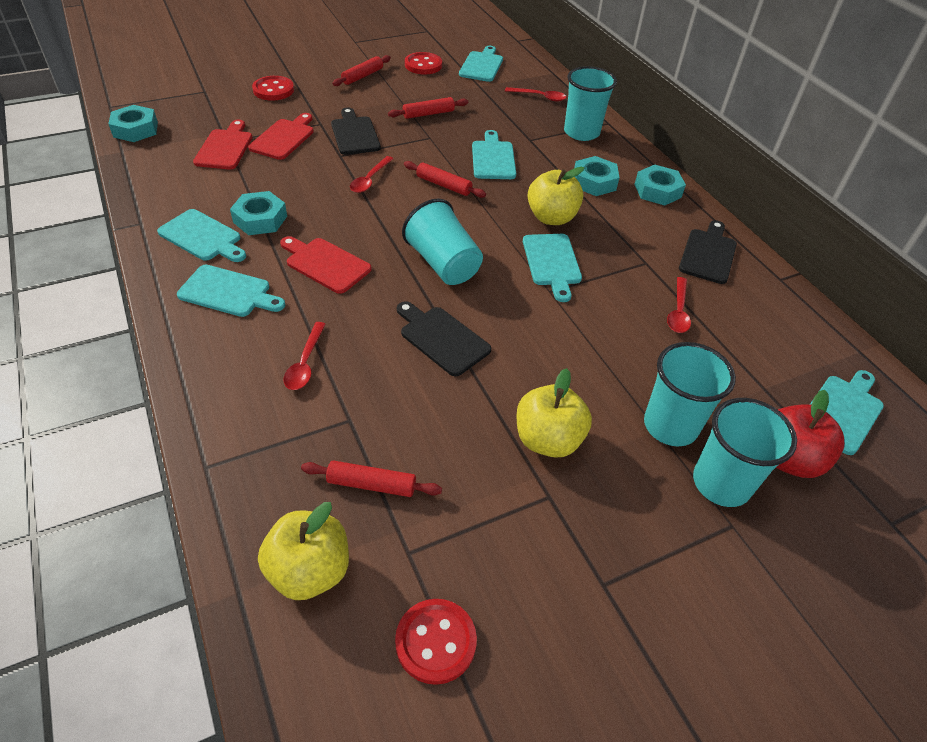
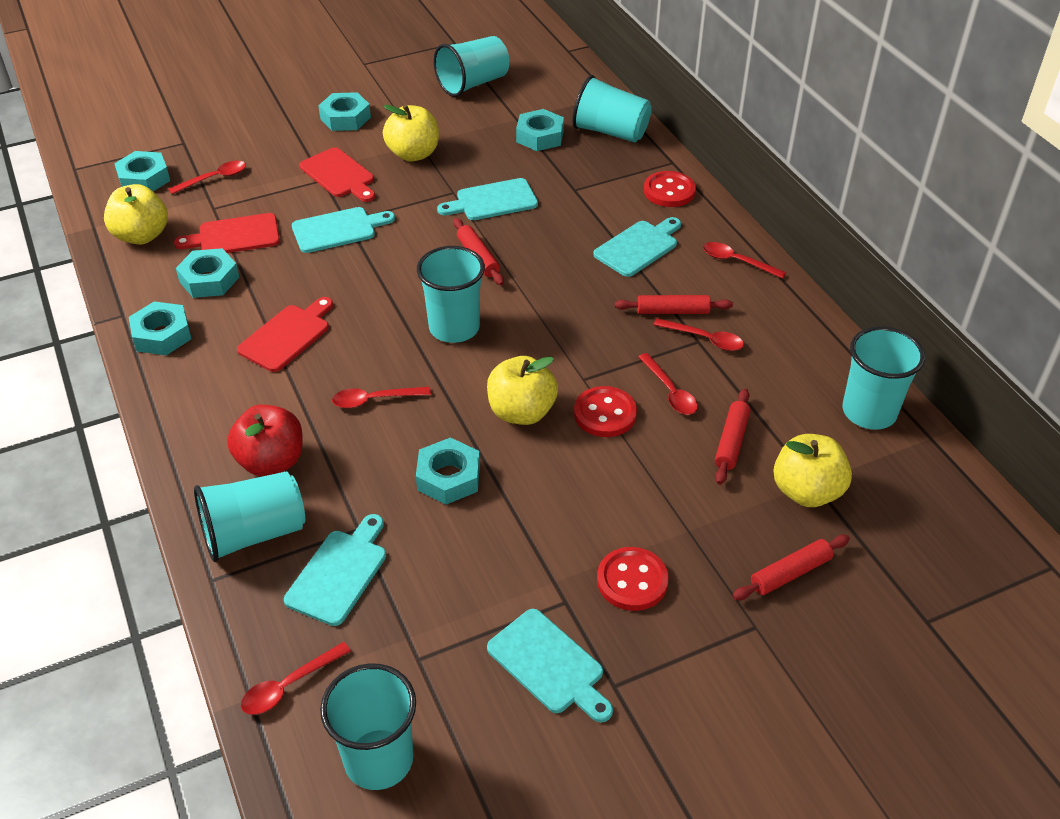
black cutting board: 3 -> 0
red spoon: 4 -> 6
turquoise cup: 4 -> 6
turquoise cutting board: 6 -> 5
turquoise nut: 4 -> 6
yellow apple: 3 -> 4

